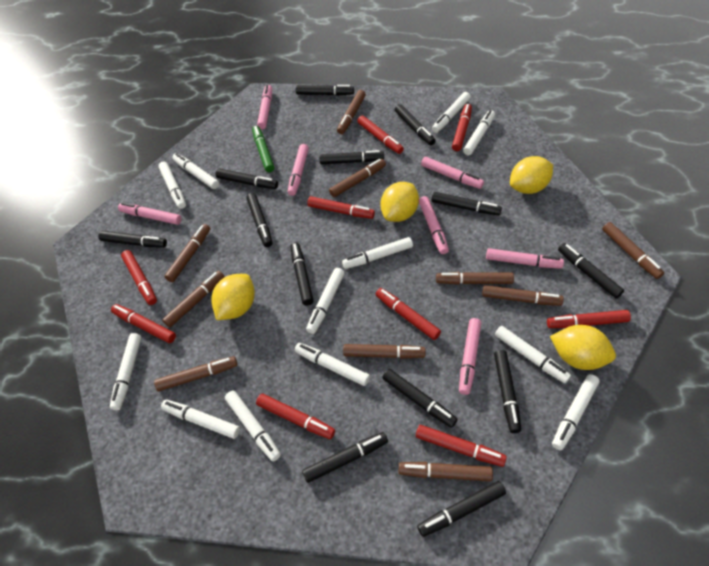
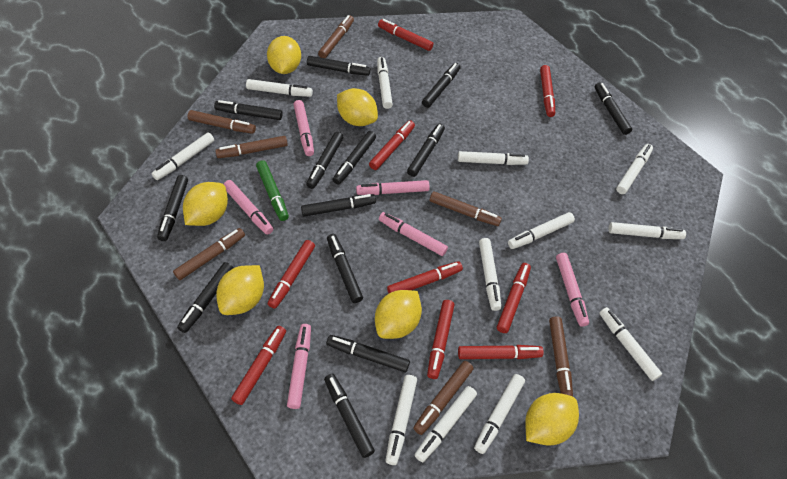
brown marker: 10 -> 7
pink marker: 7 -> 6
yellow lemon: 4 -> 6

